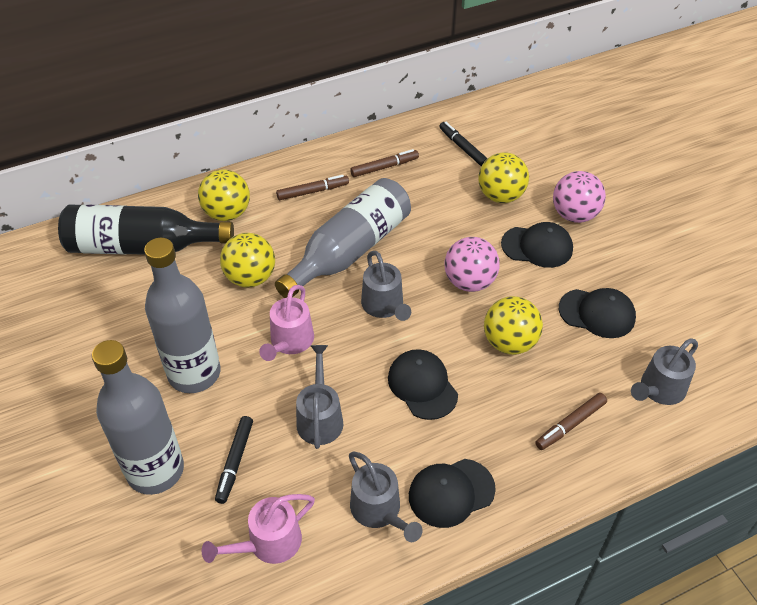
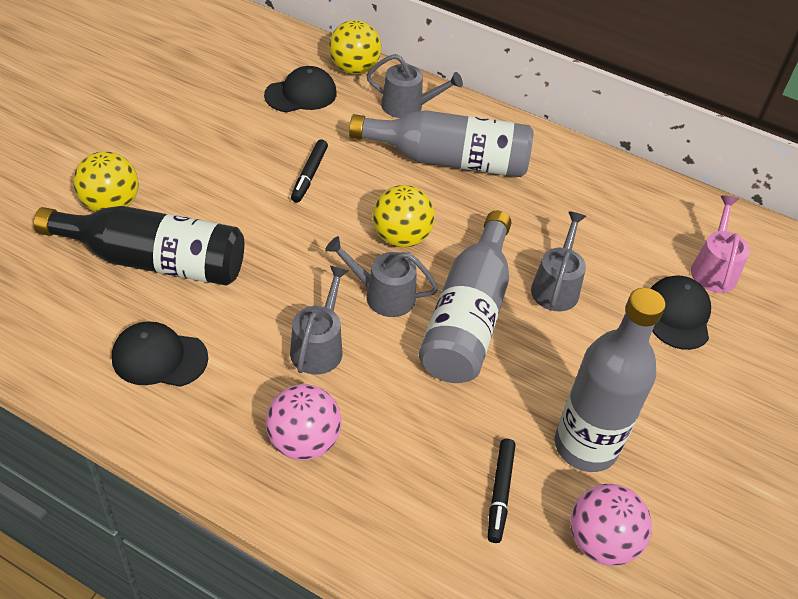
black cap: 4 -> 3
brown marker: 3 -> 0
pink watering can: 2 -> 1
yellow ball: 4 -> 3

